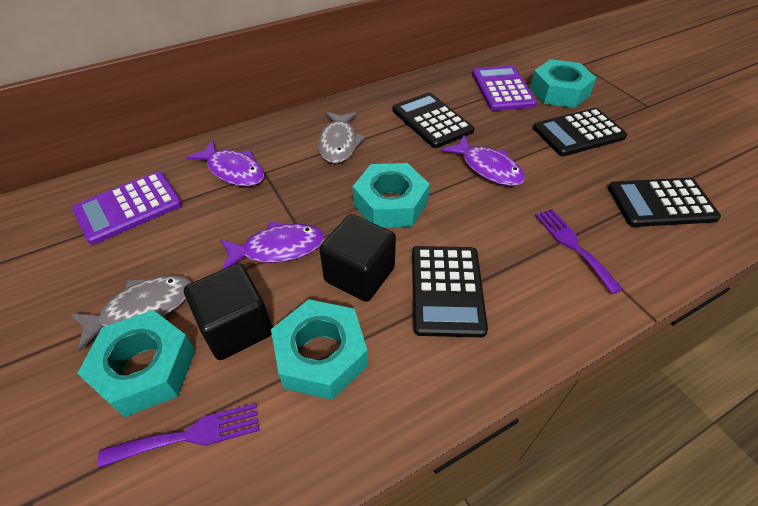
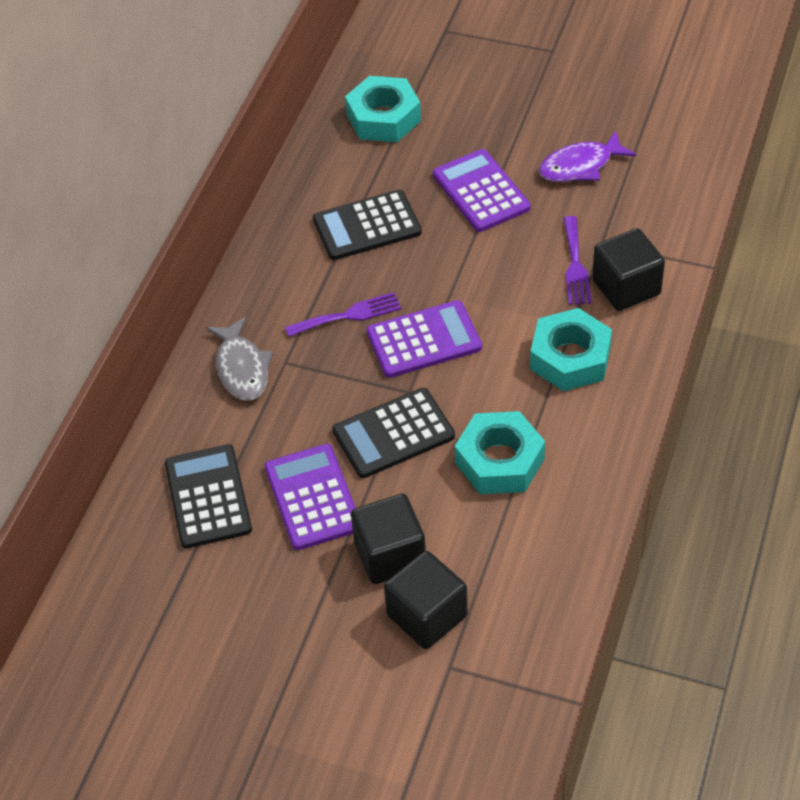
black calculator: 4 -> 3
black cube: 2 -> 3
grey fish: 2 -> 1
purple calculator: 2 -> 3
purple fish: 3 -> 1
turquoise nut: 4 -> 3

